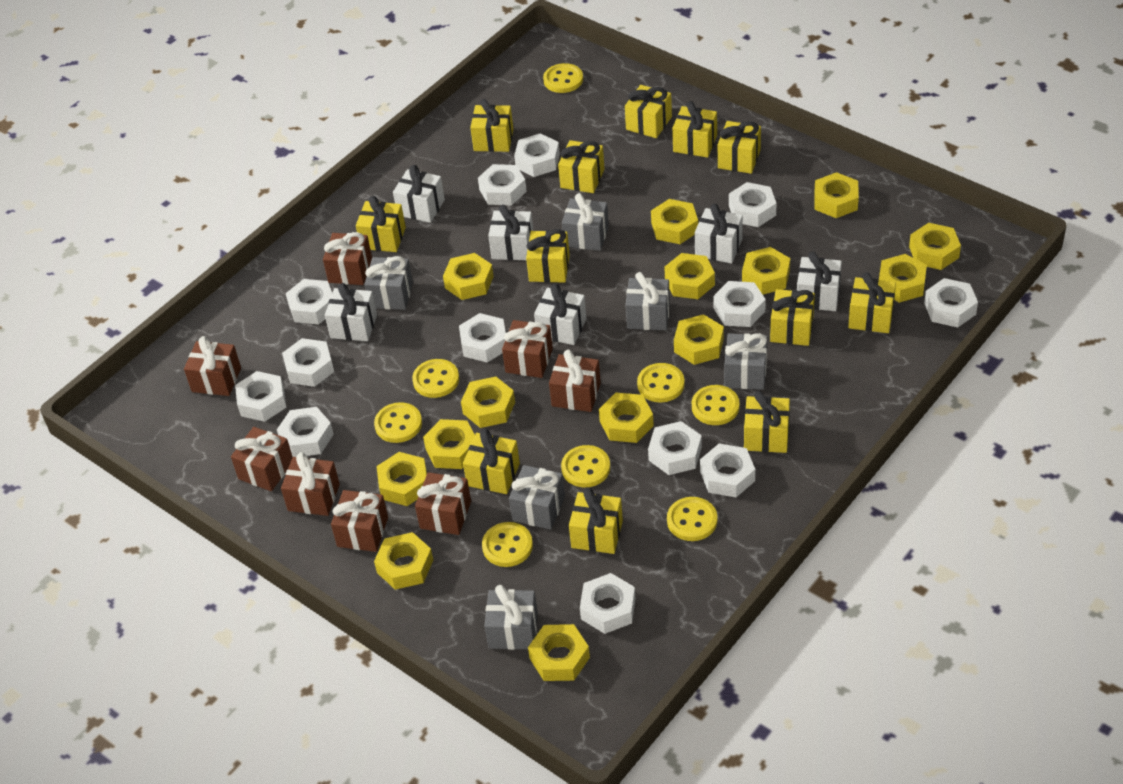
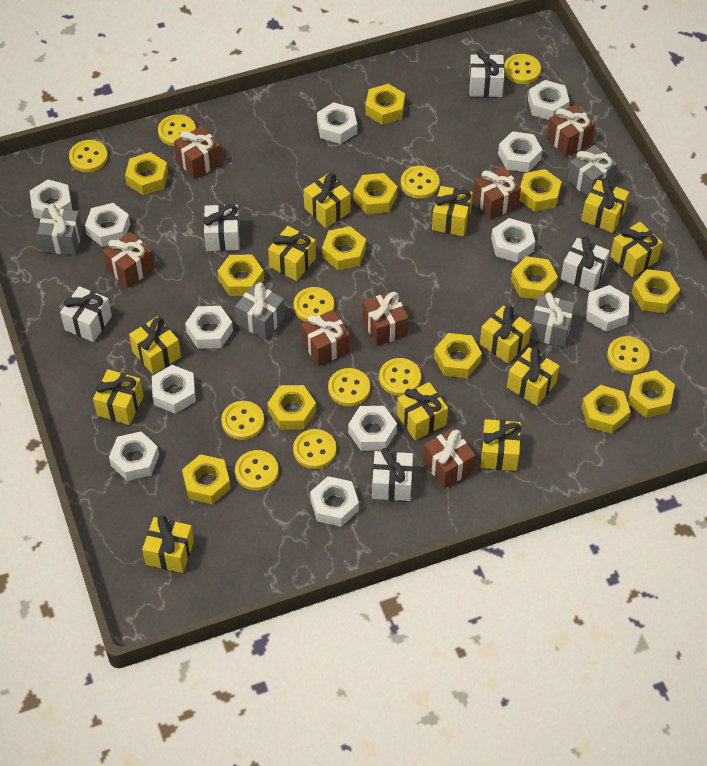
brown gift: 8 -> 7
grey gift: 6 -> 4
white gift: 6 -> 5
white nut: 13 -> 12
yellow button: 8 -> 11
yellow nut: 14 -> 13

